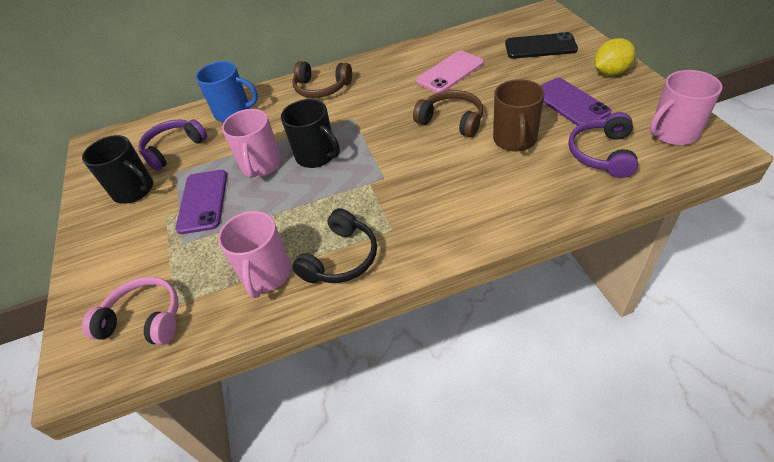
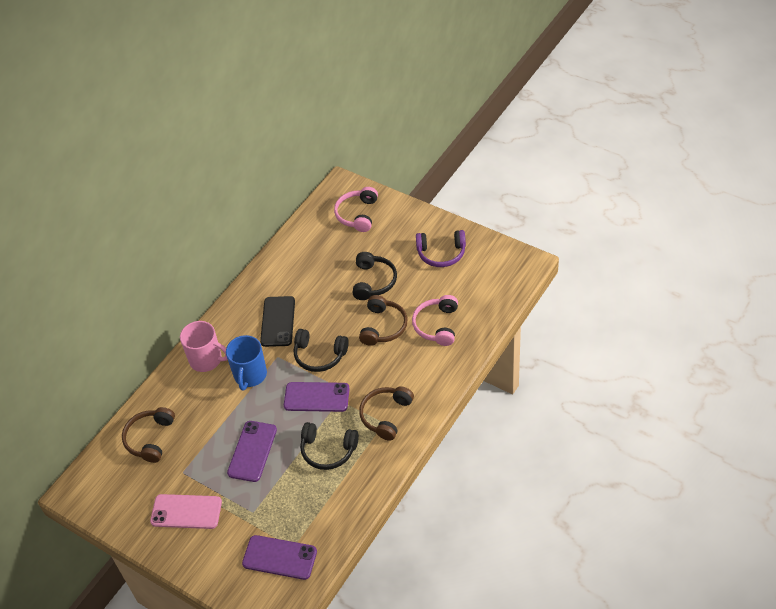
black headphones: 1 -> 3
black mug: 2 -> 0
brown headphones: 2 -> 3
brown mug: 1 -> 0
pink headphones: 1 -> 2
pink mug: 3 -> 1
purple headphones: 2 -> 1
purple phone: 2 -> 3
yellow lemon: 1 -> 0

